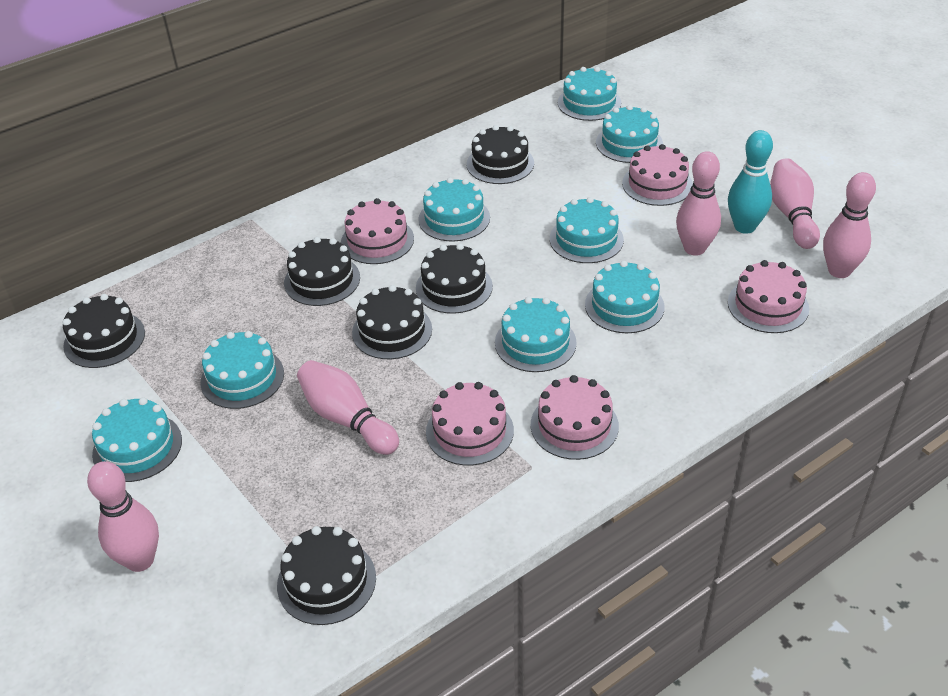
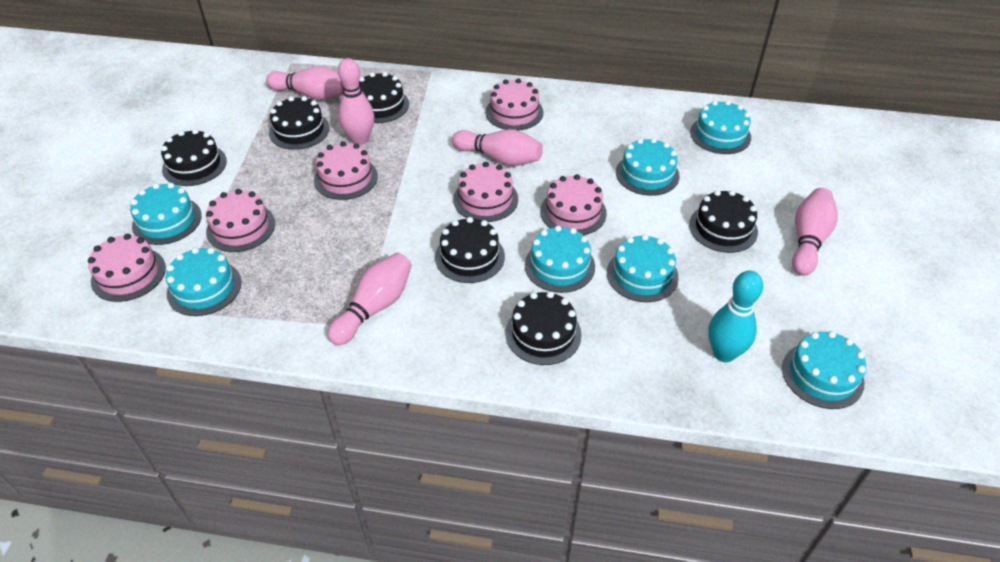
pink cake: 5 -> 6
turquoise cake: 8 -> 7

